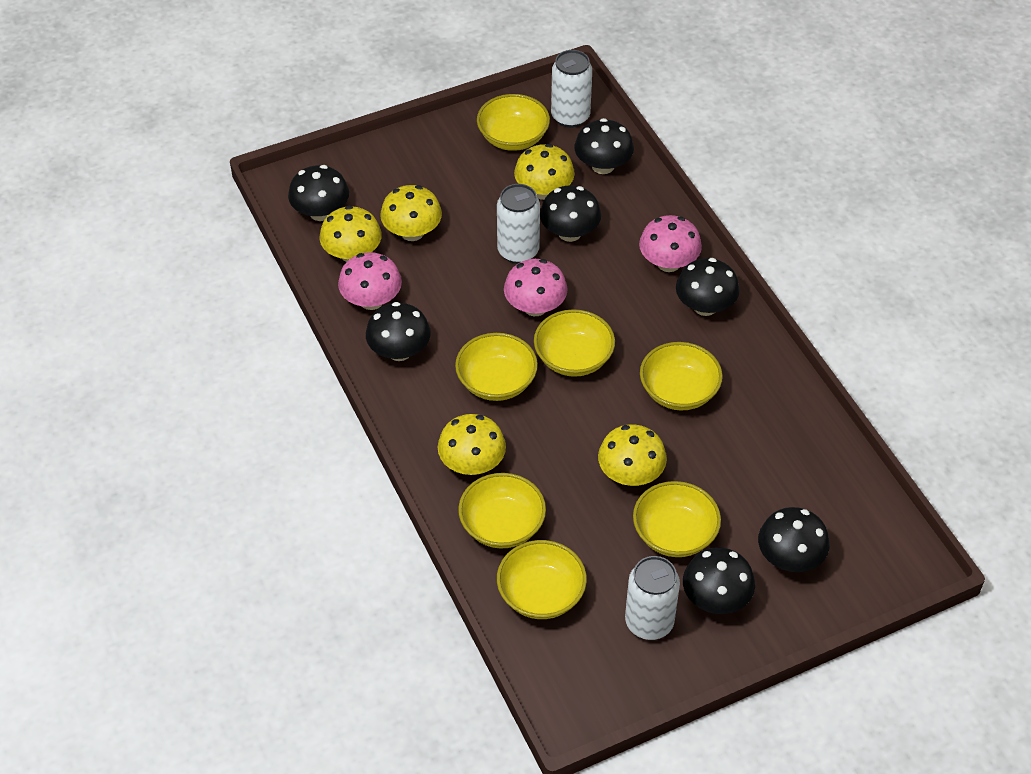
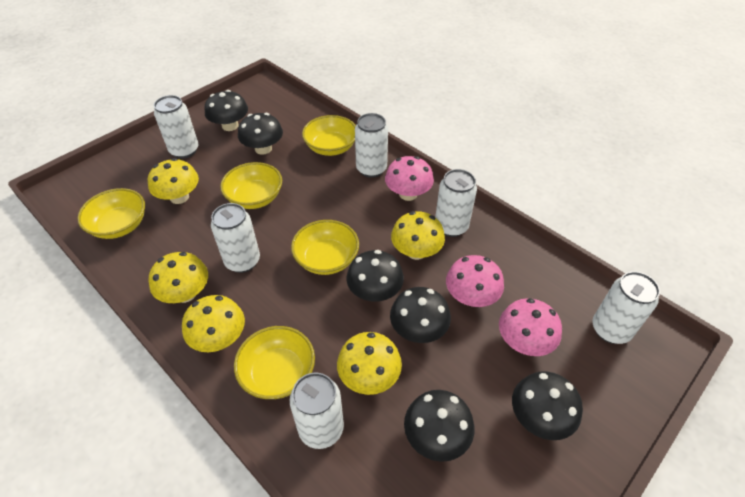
black mushroom: 7 -> 6
white can: 3 -> 6
yellow bowl: 7 -> 5

